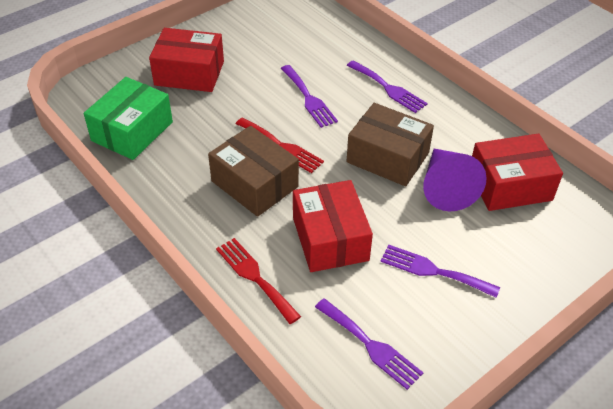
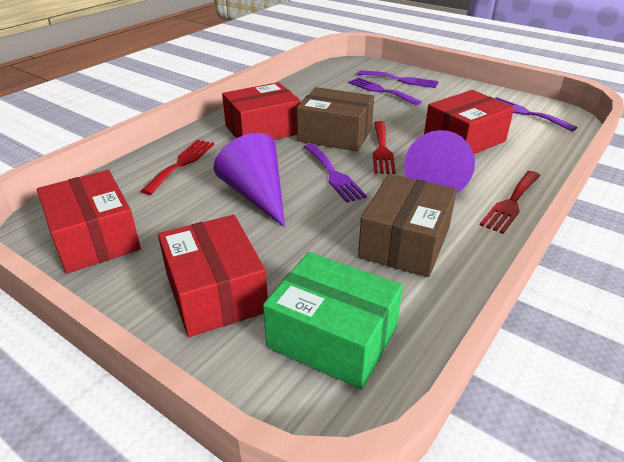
purple cone: 1 -> 2
red box: 3 -> 4
red fork: 2 -> 3

